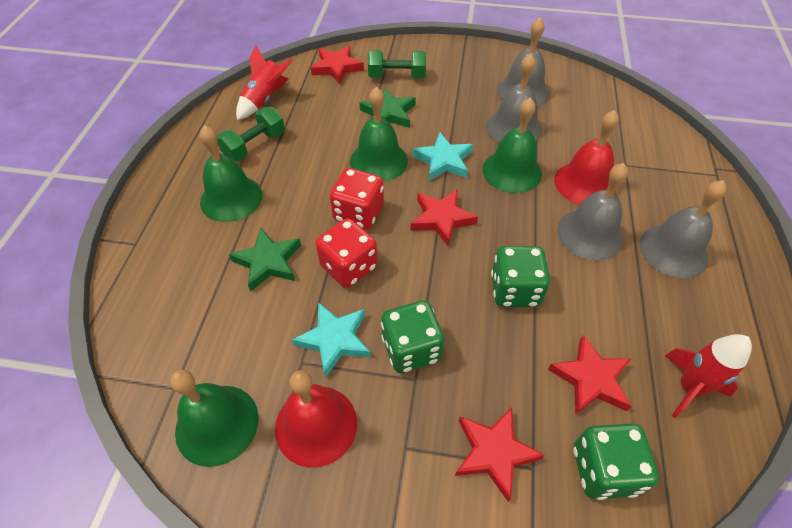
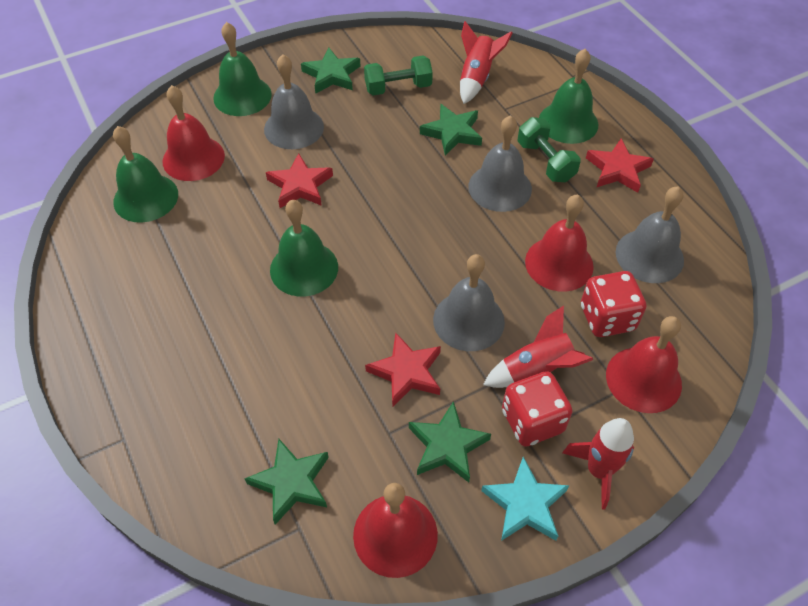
green dice: 3 -> 0
green star: 2 -> 4
red bell: 2 -> 4
red rocket: 2 -> 3
red star: 4 -> 3
turquoise star: 2 -> 1

